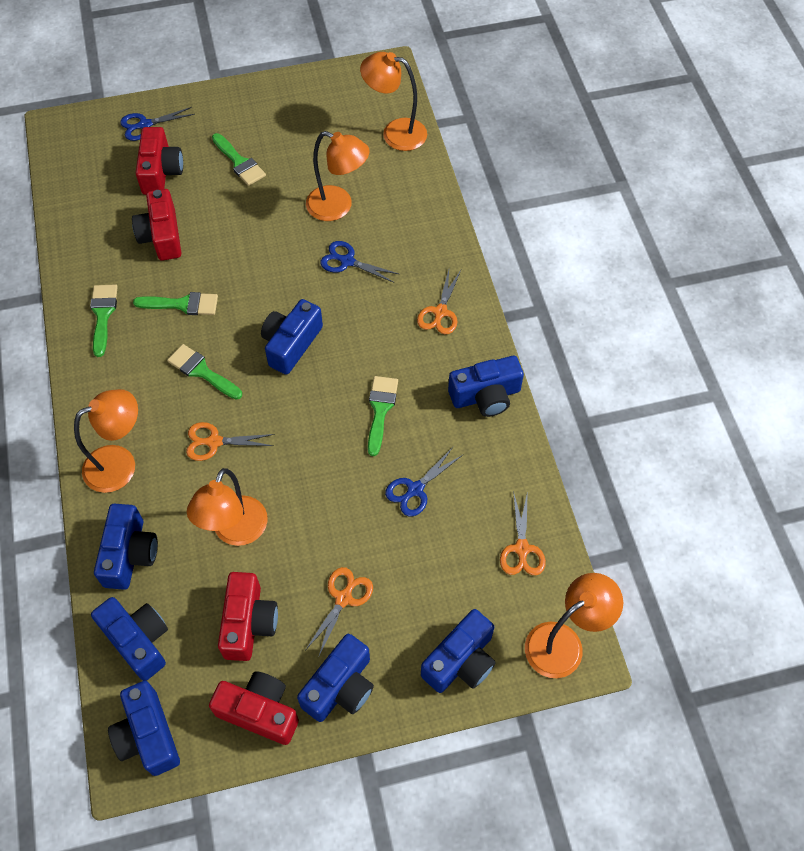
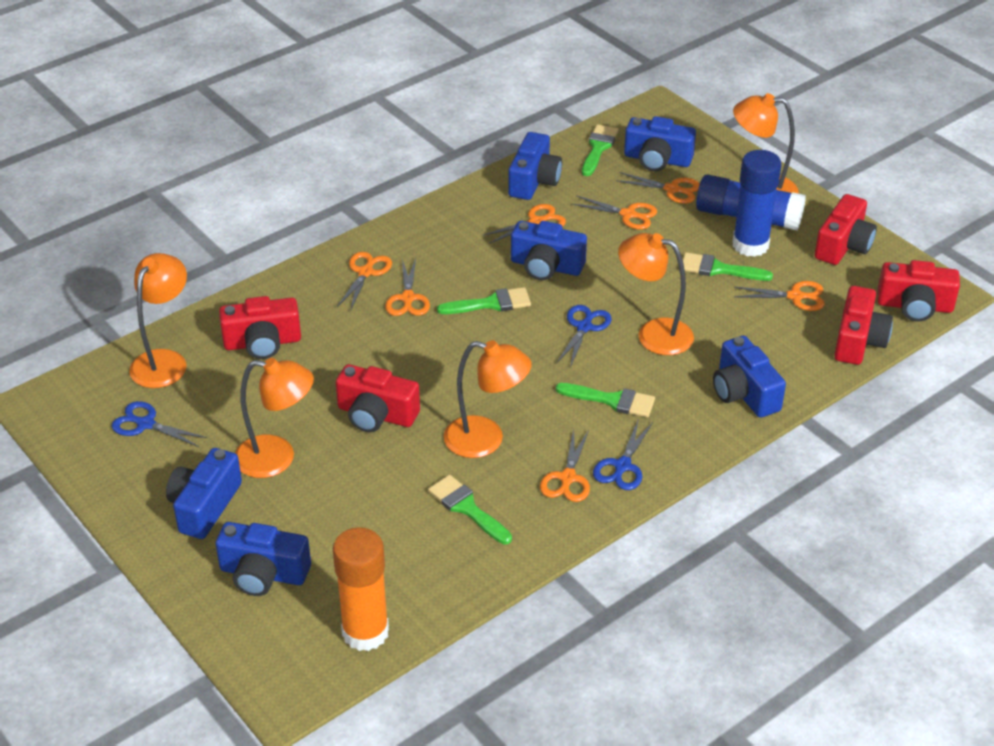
blue camera: 7 -> 6
blue glue stick: 0 -> 2
orange glue stick: 0 -> 1
orange scissors: 4 -> 7
red camera: 4 -> 5

